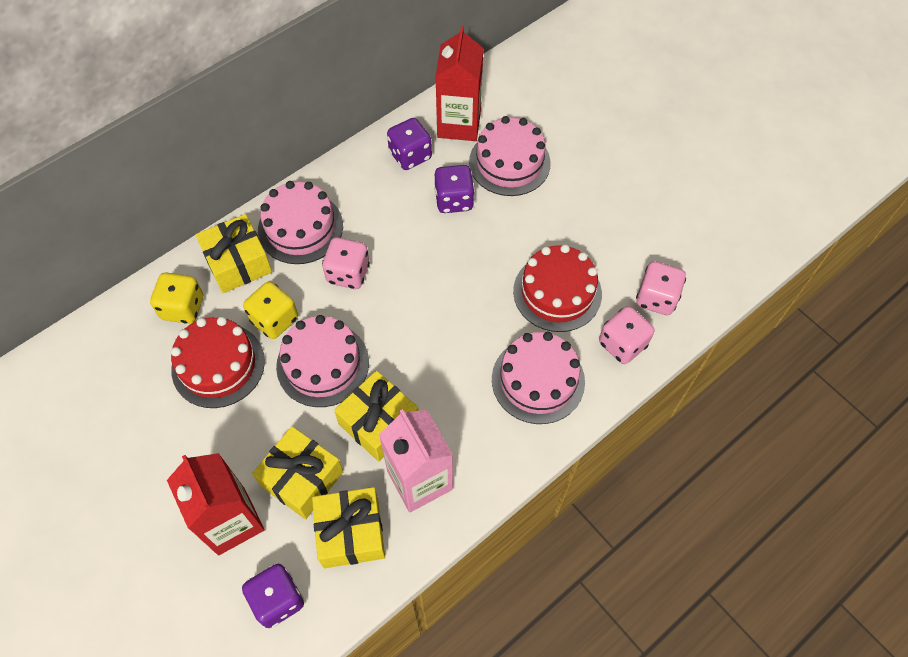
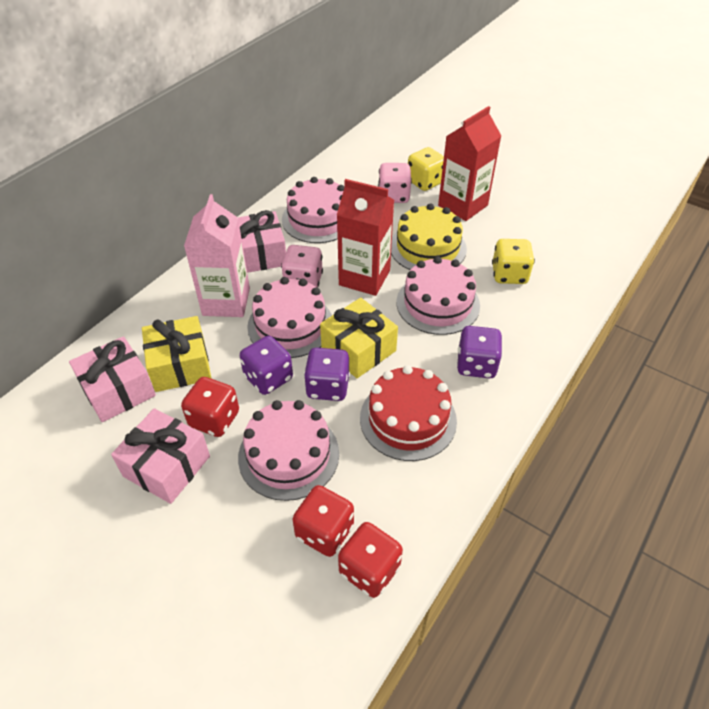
pink dice: 3 -> 2
pink gift: 0 -> 3
red cake: 2 -> 1
red dice: 0 -> 3
yellow cake: 0 -> 1
yellow gift: 4 -> 2

